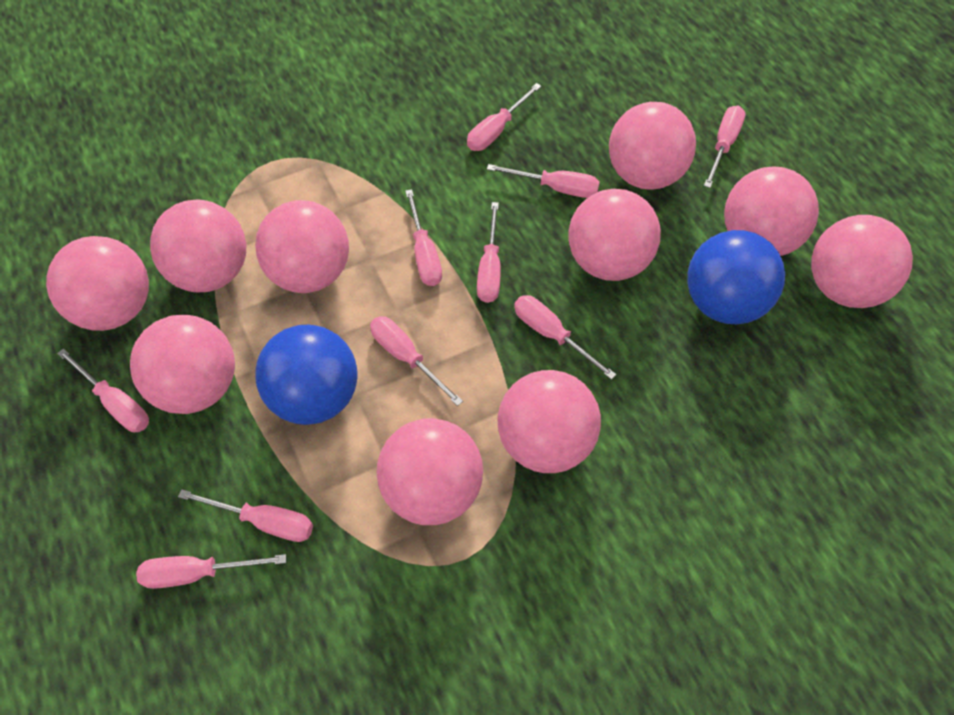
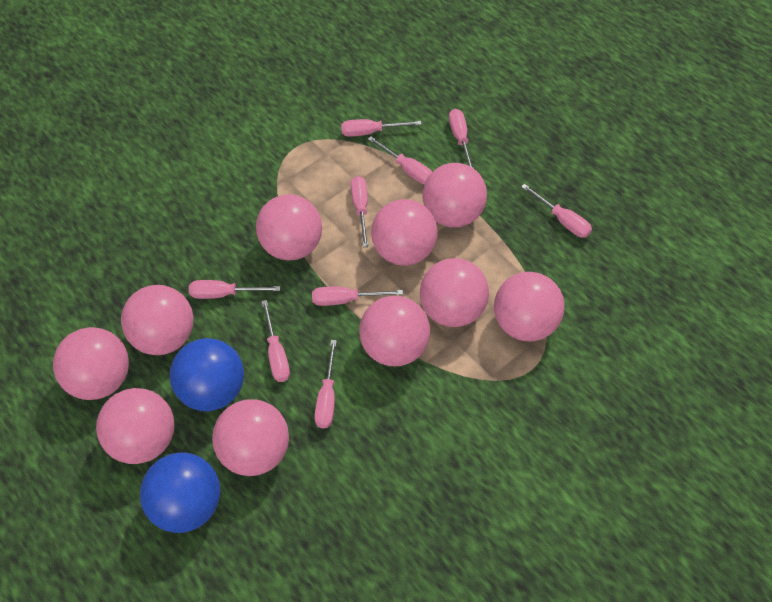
pink screwdriver: 10 -> 9

